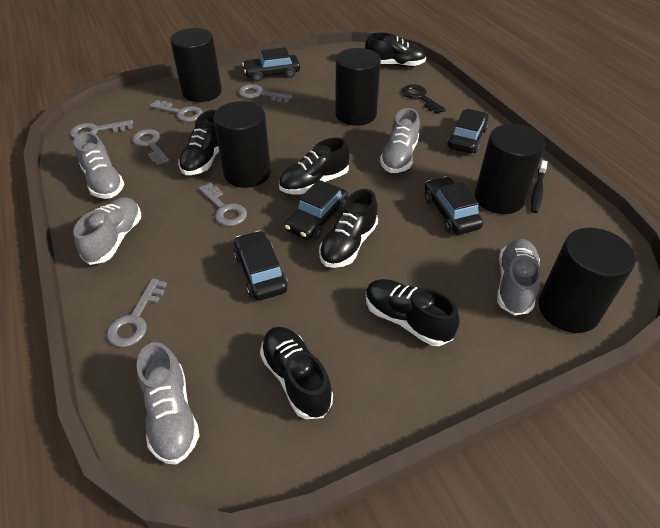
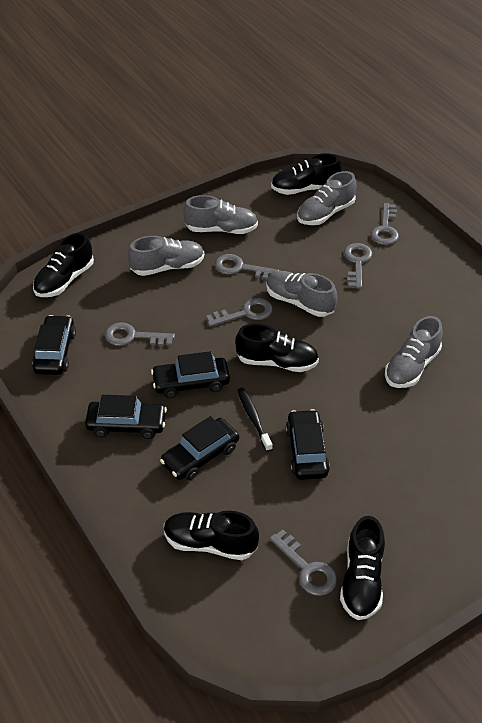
black cylinder: 5 -> 0
black key: 1 -> 0
black shoe: 6 -> 5

